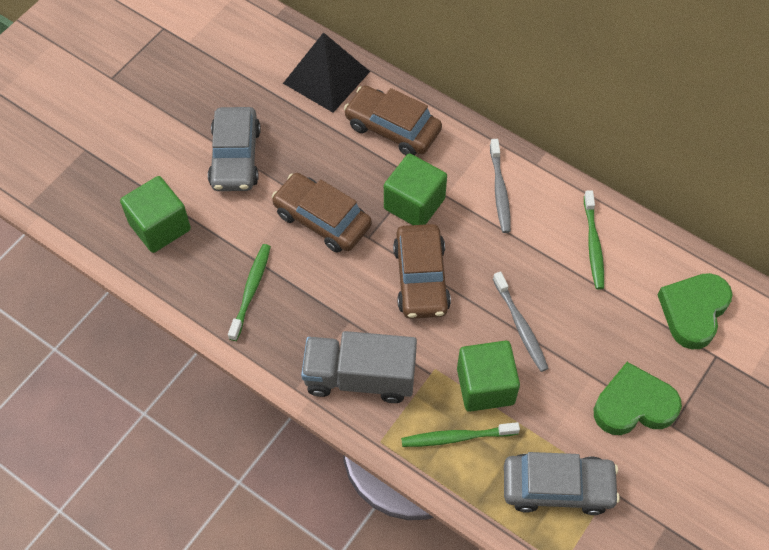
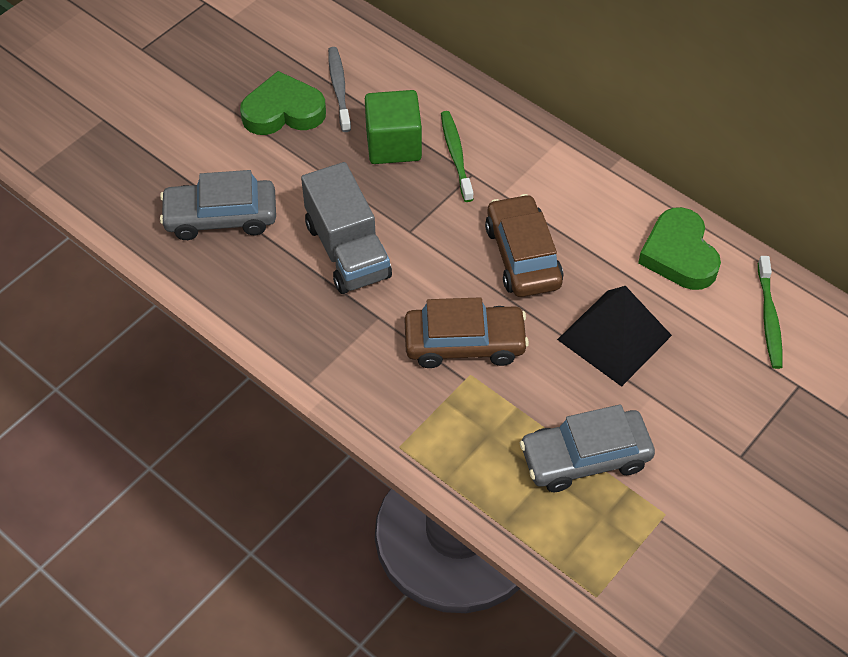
brown car: 3 -> 2
green cube: 3 -> 1
green toothbrush: 3 -> 2
grey toothbrush: 2 -> 1

